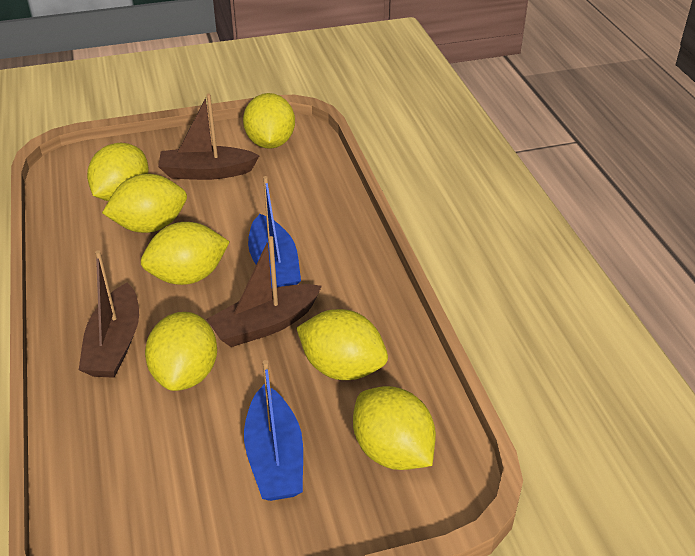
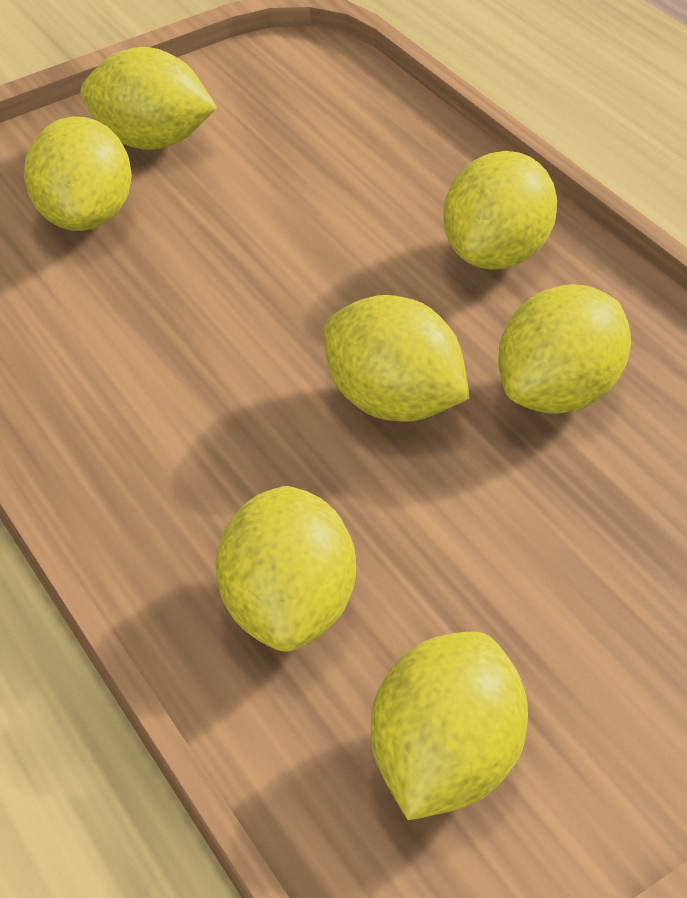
blue boat: 2 -> 0
brown boat: 3 -> 0

